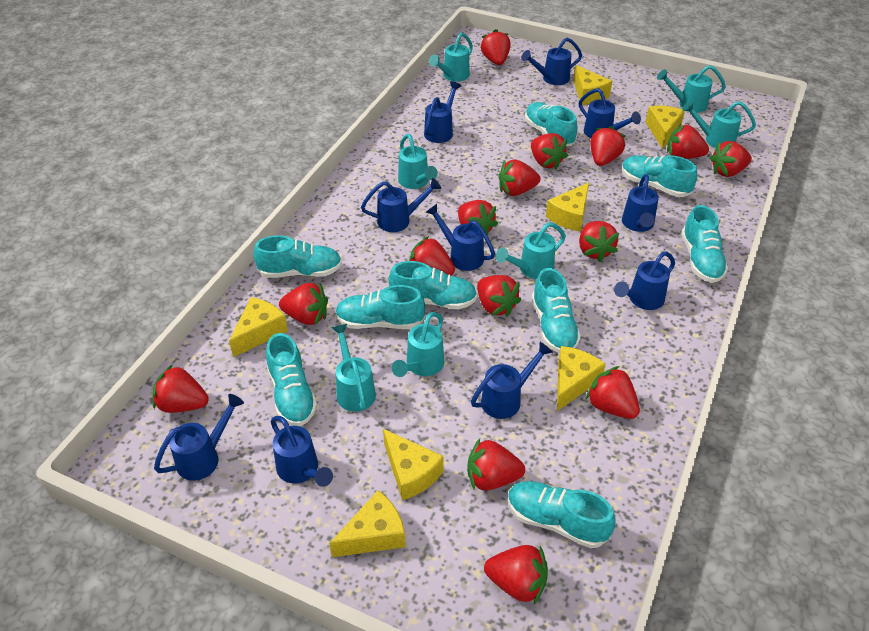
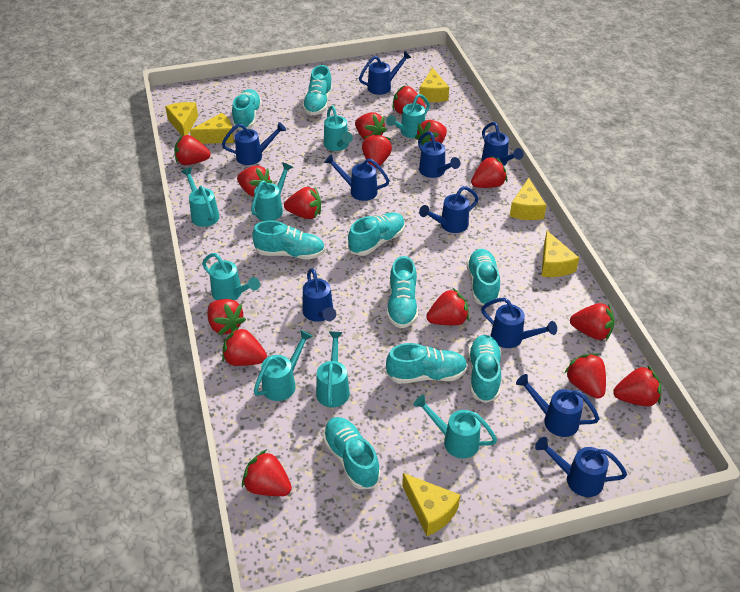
turquoise watering can: 7 -> 8
yellow cheese: 7 -> 6

